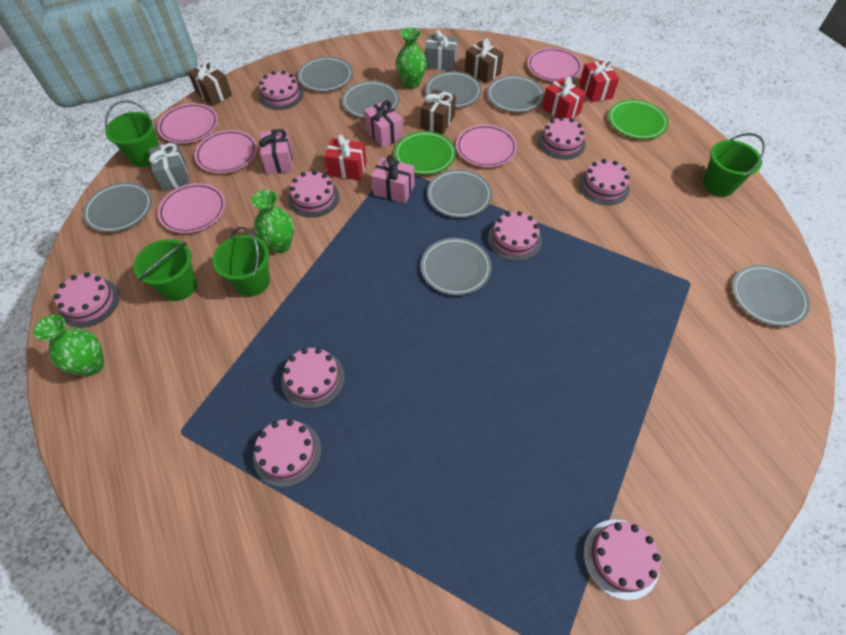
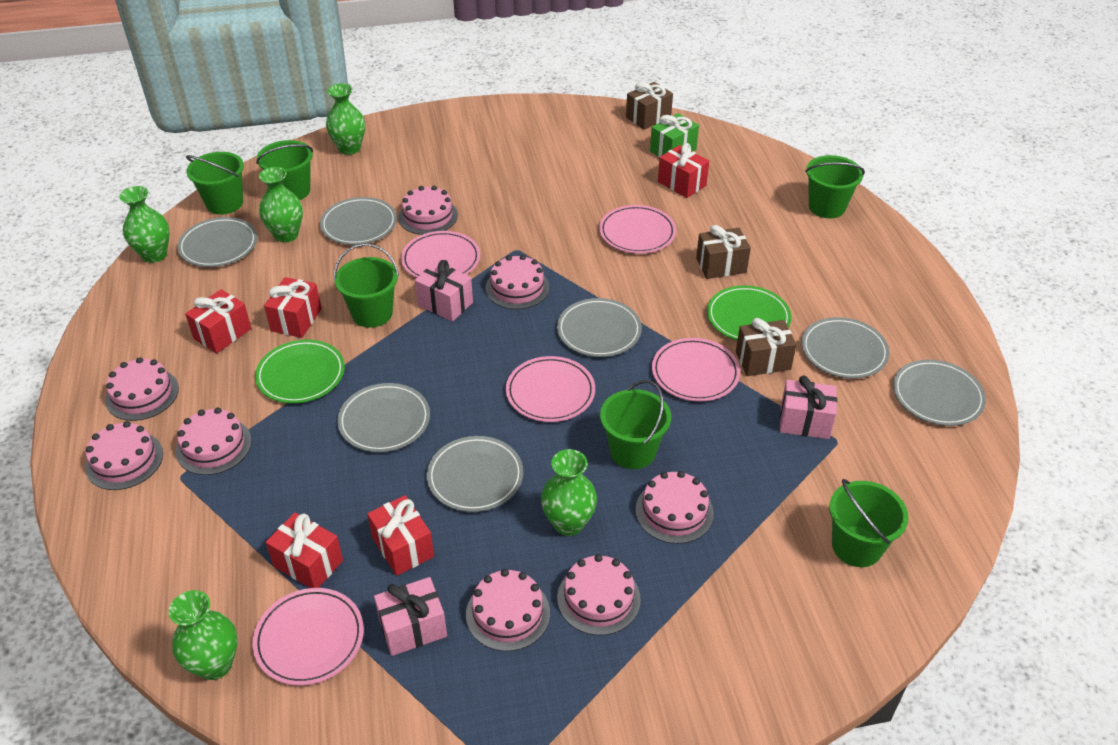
green bucket: 4 -> 6
green gift: 0 -> 1
green vase: 3 -> 5
grey gift: 2 -> 0
grey plate: 8 -> 7
pink cake: 9 -> 8
red gift: 3 -> 5

